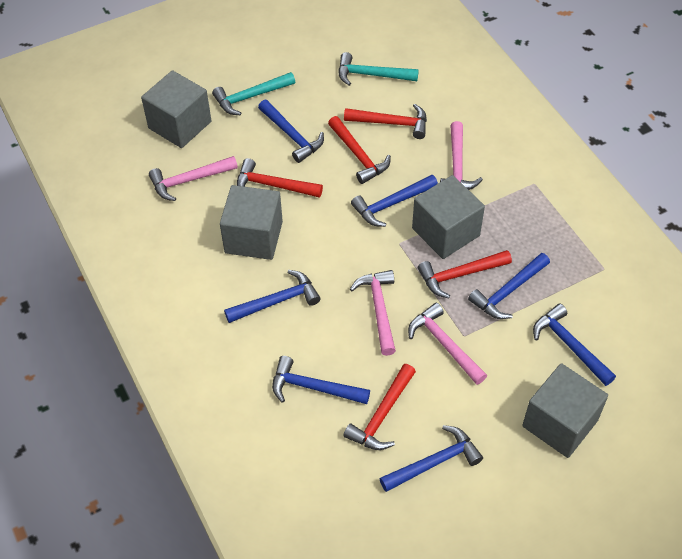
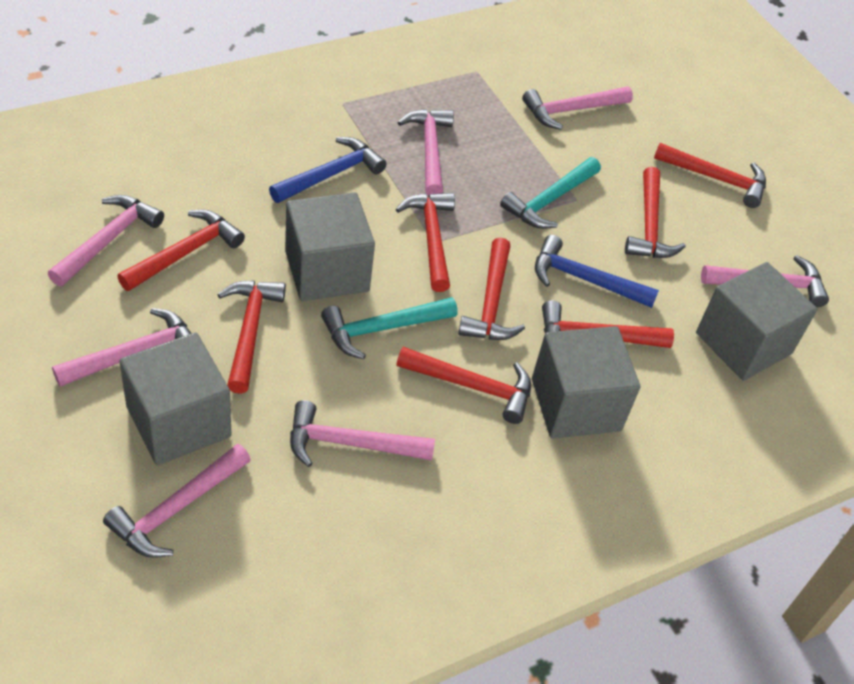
blue hammer: 7 -> 2
pink hammer: 4 -> 7
red hammer: 5 -> 8

